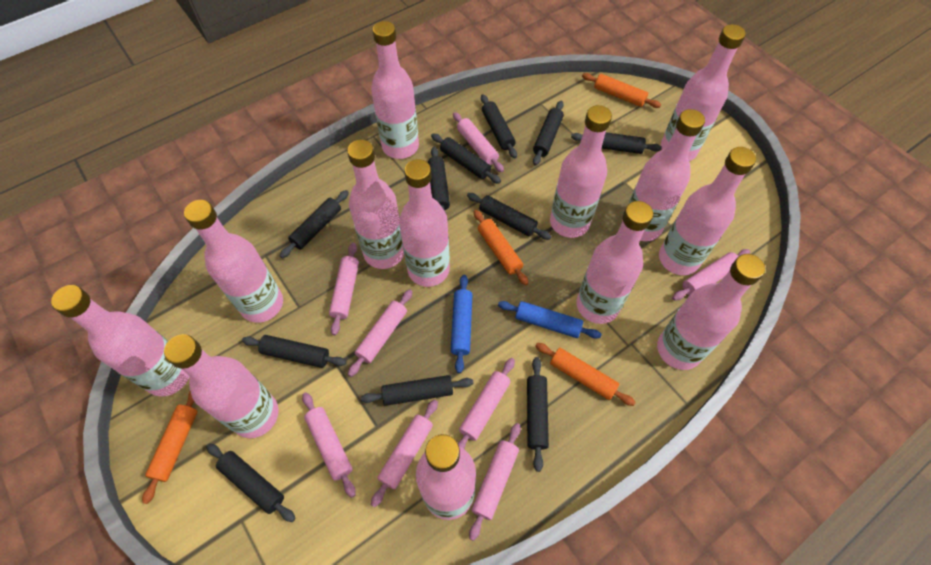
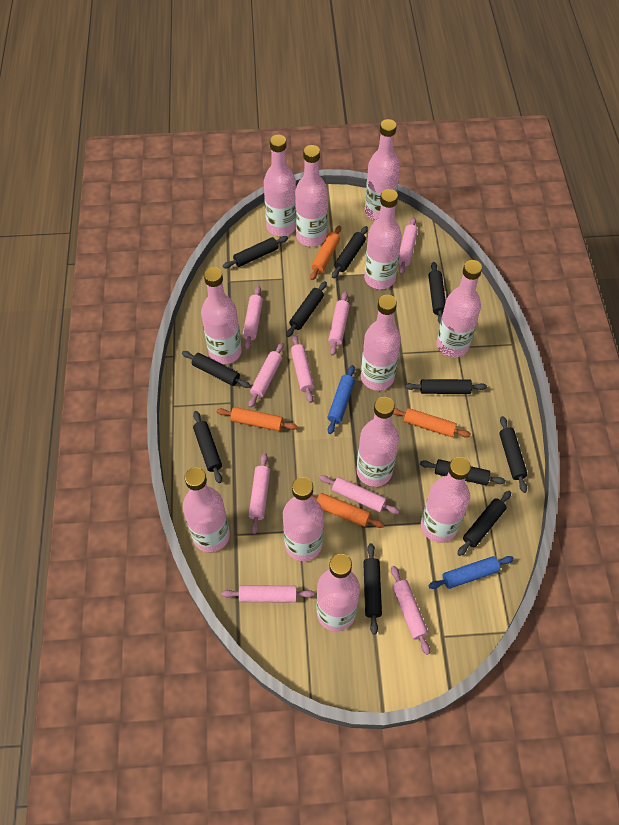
pink bottle: 13 -> 12
pink rolling pin: 8 -> 9

